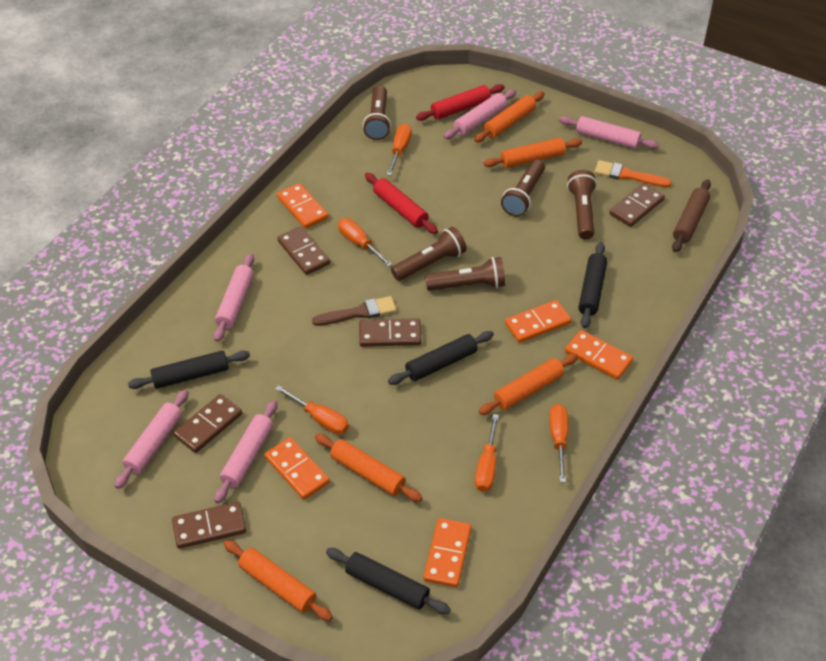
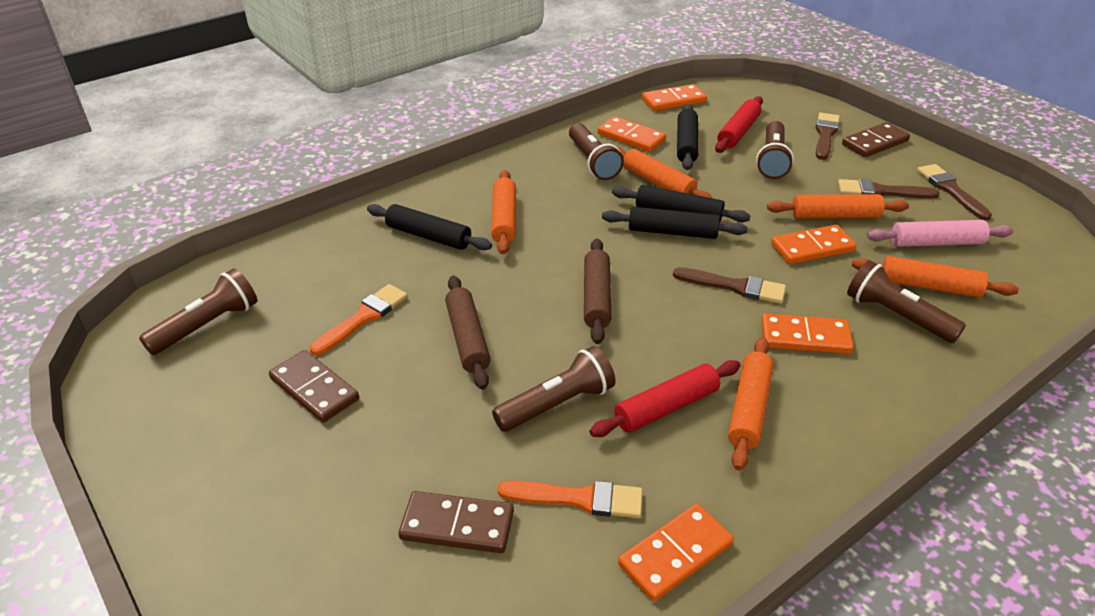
brown brush: 1 -> 4
brown domino: 5 -> 3
brown rolling pin: 1 -> 2
orange brush: 1 -> 2
orange screwdriver: 5 -> 0
pink rolling pin: 5 -> 1

